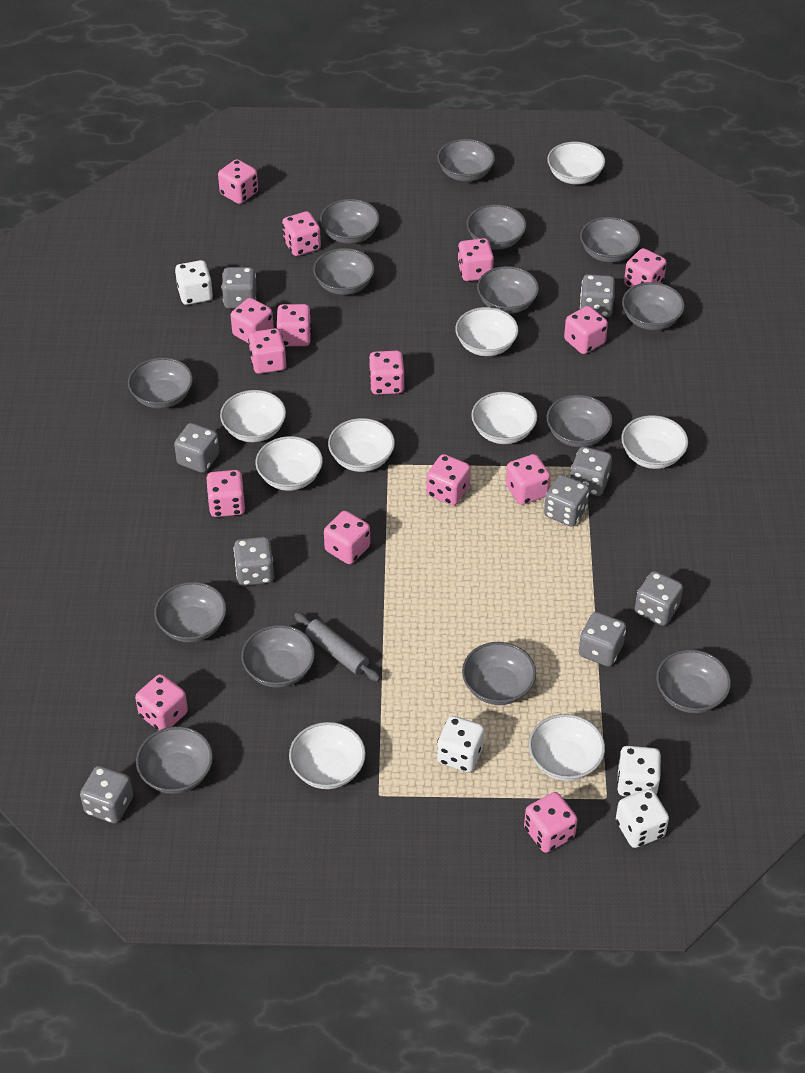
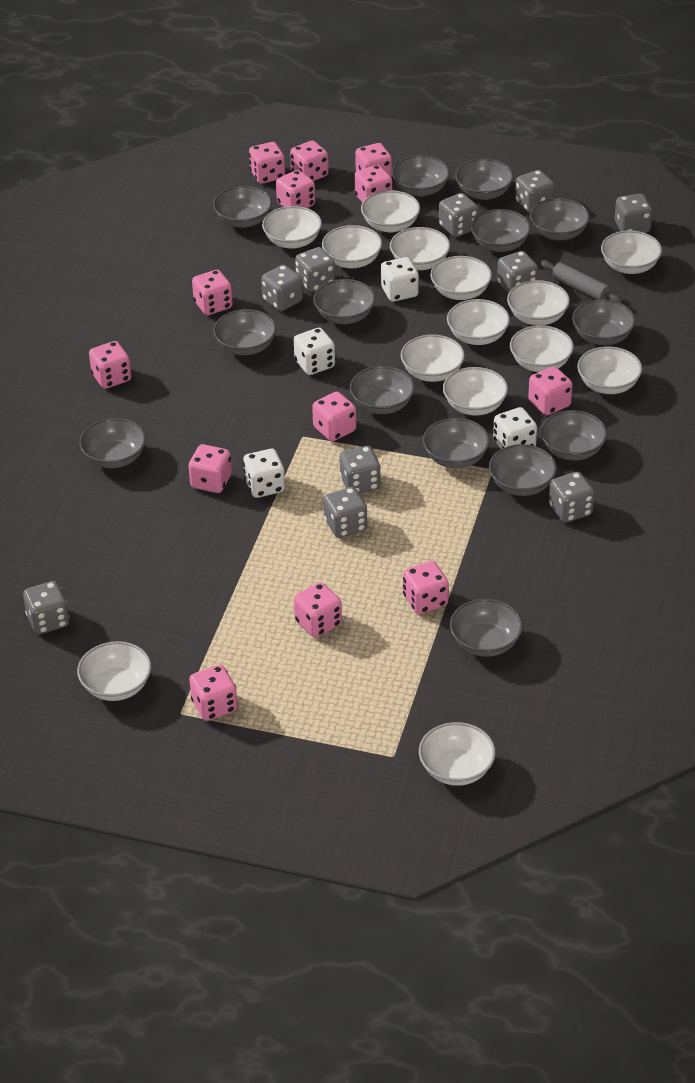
grey dice: 9 -> 10
pink dice: 15 -> 13
white bowl: 9 -> 14

